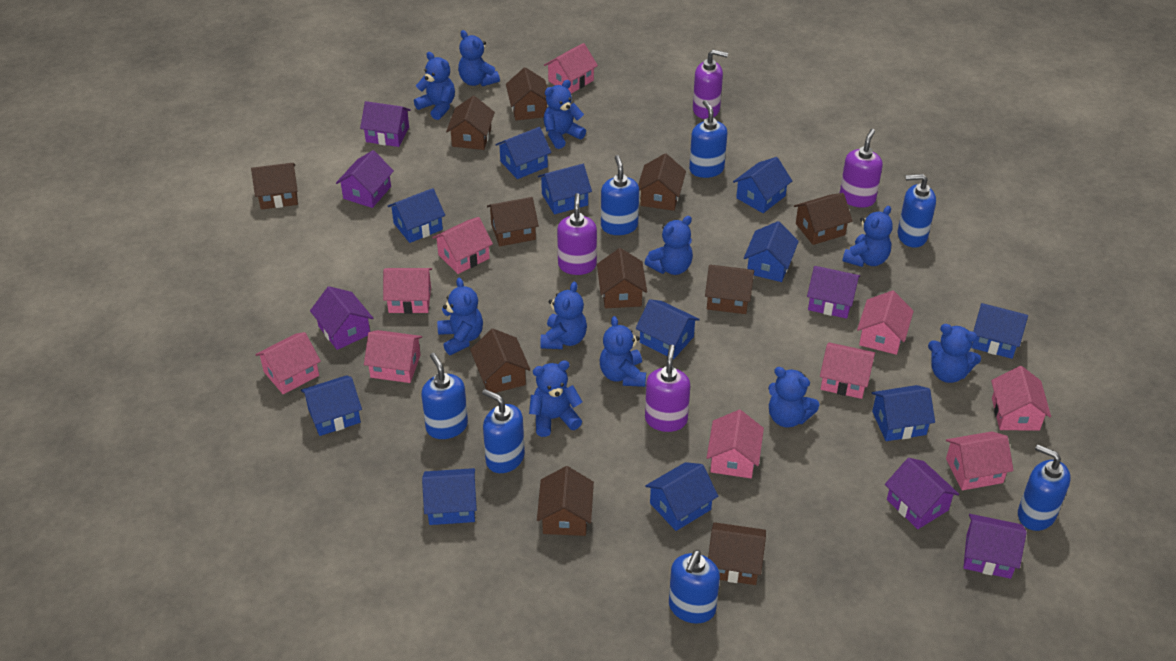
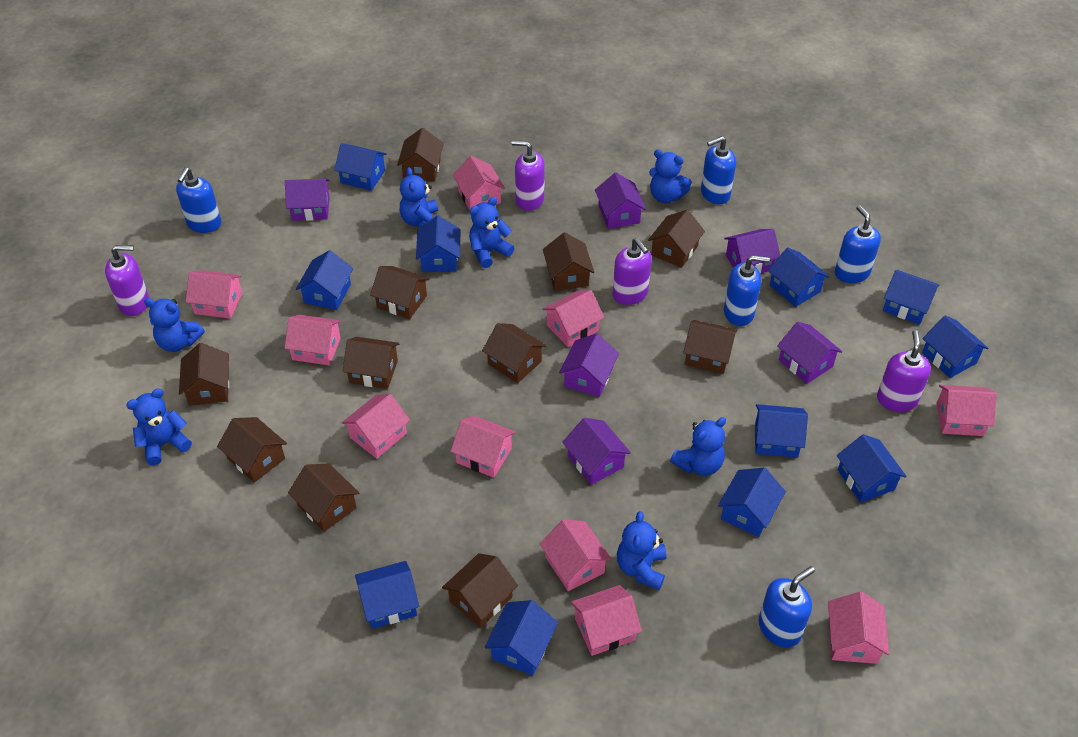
blue soap dispenser: 7 -> 5
blue teddy bear: 11 -> 7

